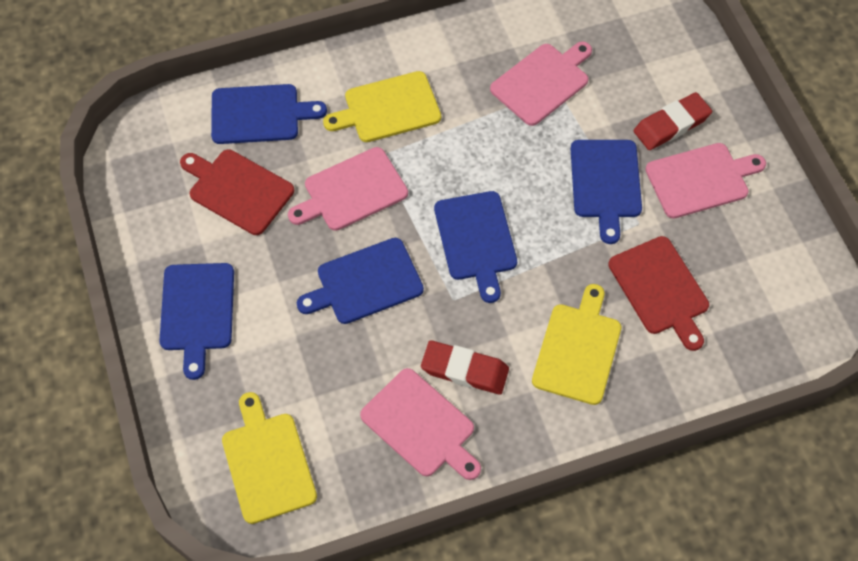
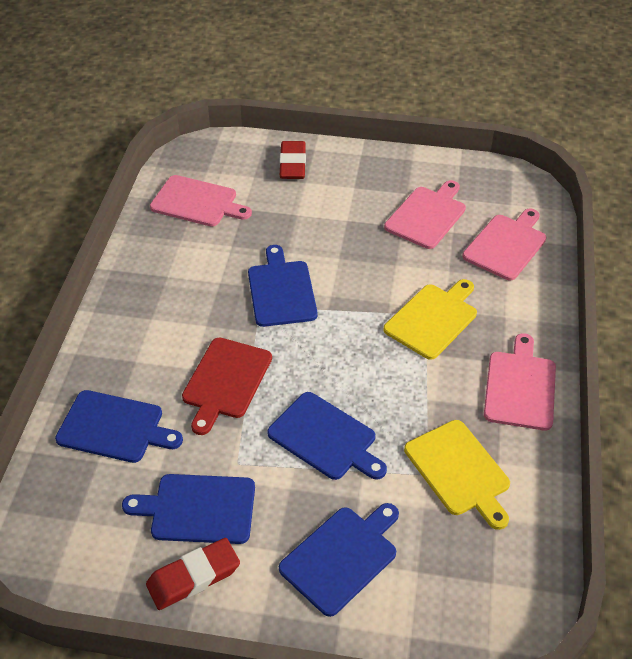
red cutting board: 2 -> 1
yellow cutting board: 3 -> 2

